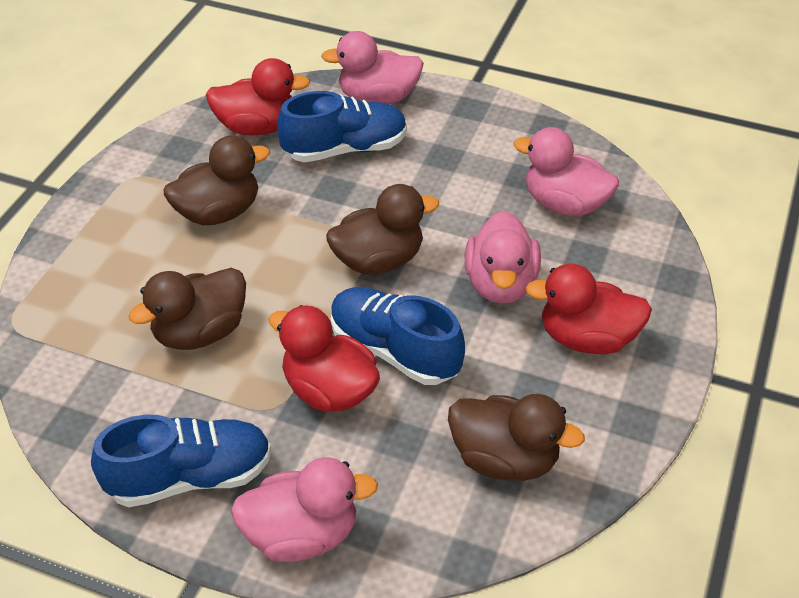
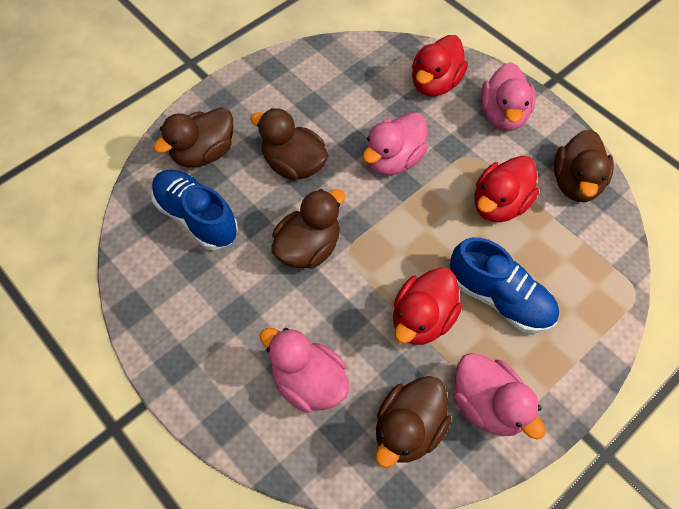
blue shoe: 3 -> 2
brown duck: 4 -> 5

